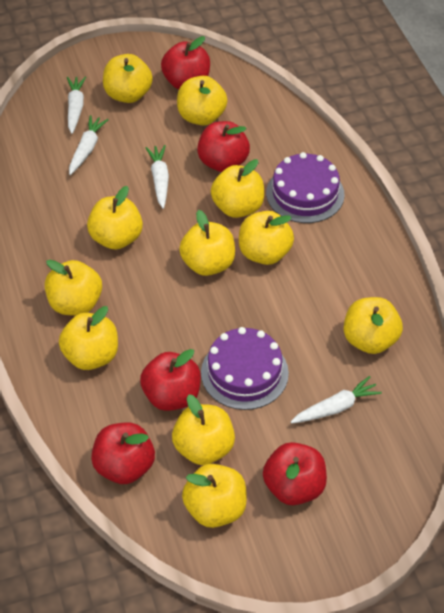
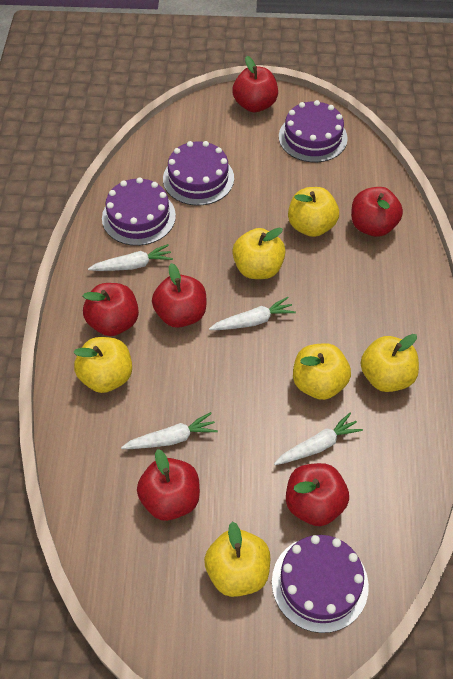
purple cake: 2 -> 4
red apple: 5 -> 6
yellow apple: 11 -> 6

